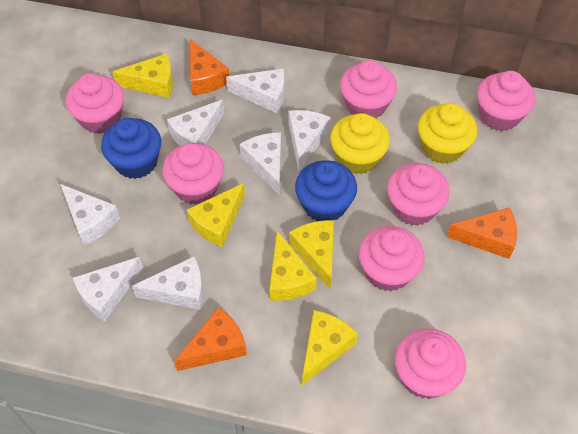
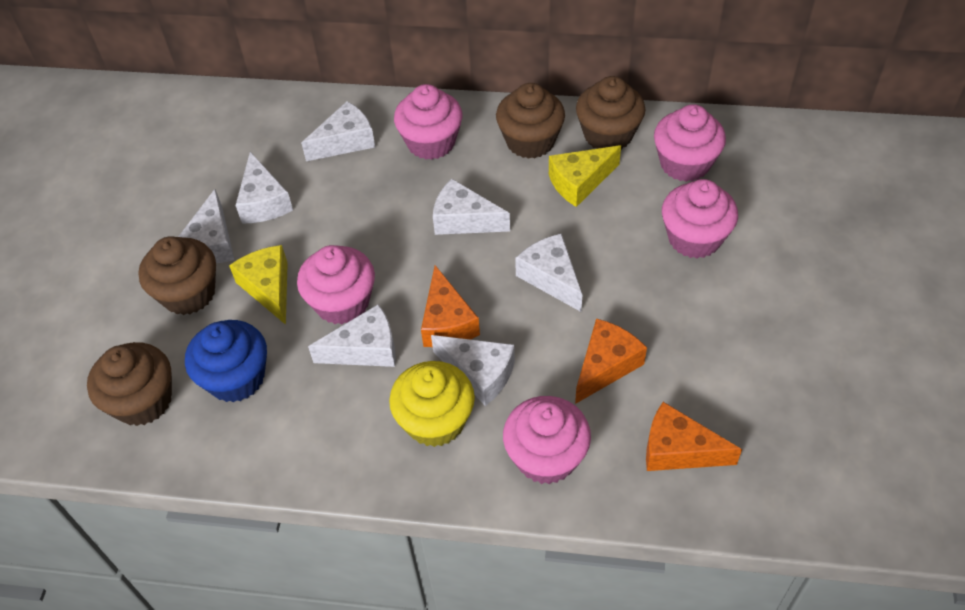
blue cupcake: 2 -> 1
brown cupcake: 0 -> 4
pink cupcake: 7 -> 5
yellow cheese: 5 -> 2
yellow cupcake: 2 -> 1

